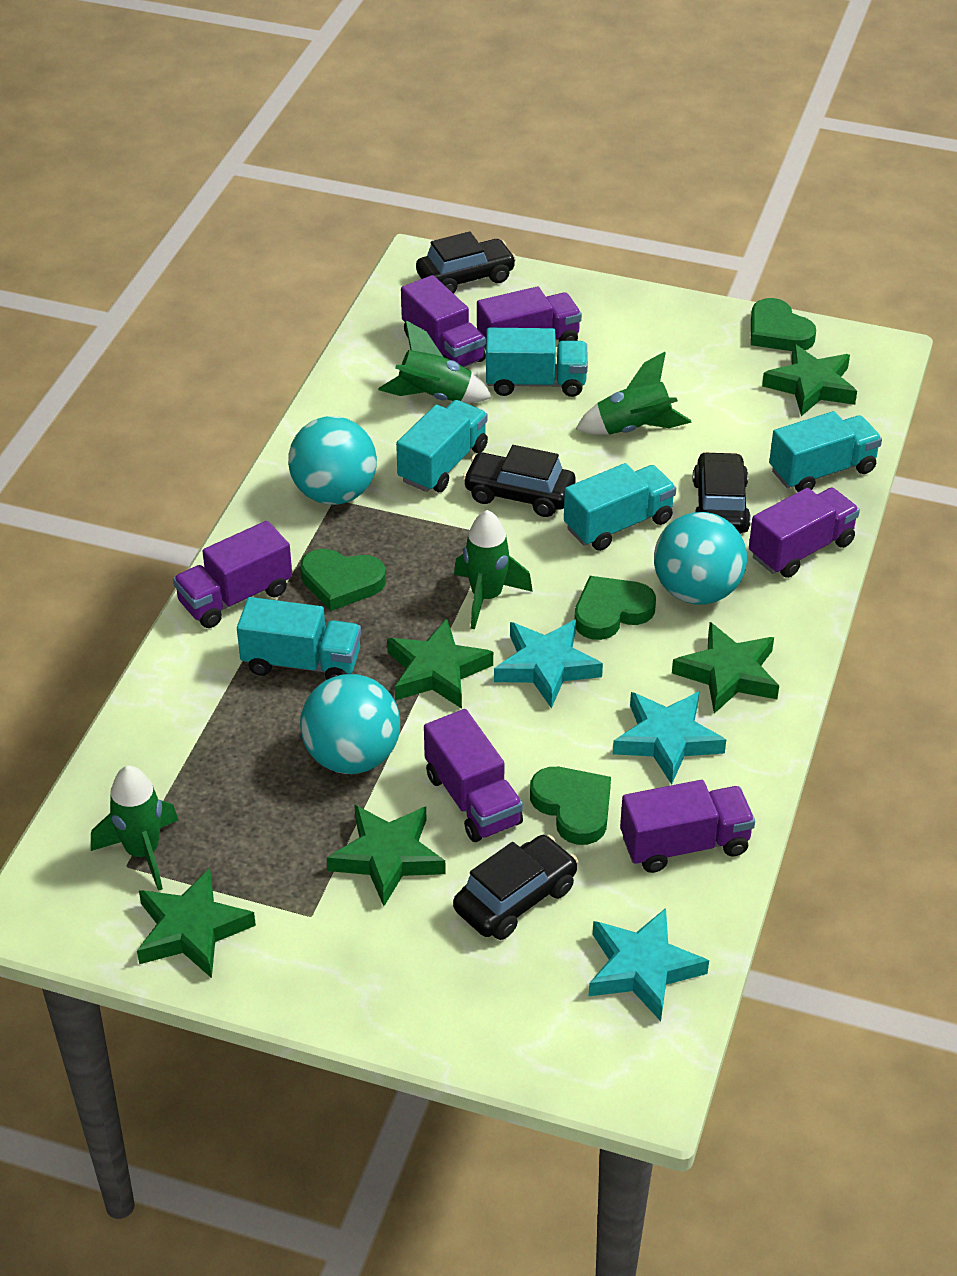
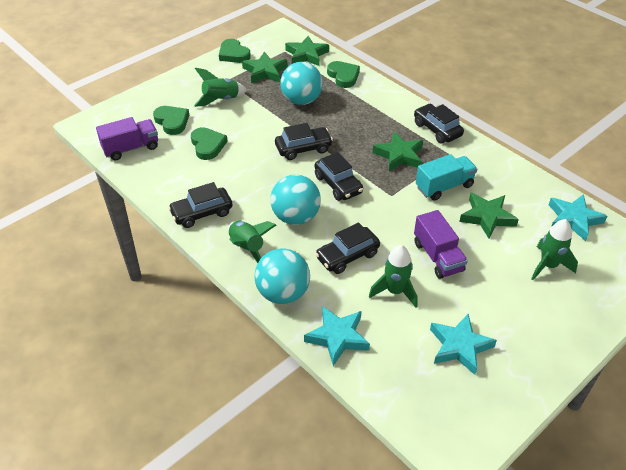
black car: 4 -> 5
green star: 5 -> 4
purple truck: 6 -> 2
turquoise truck: 5 -> 1

